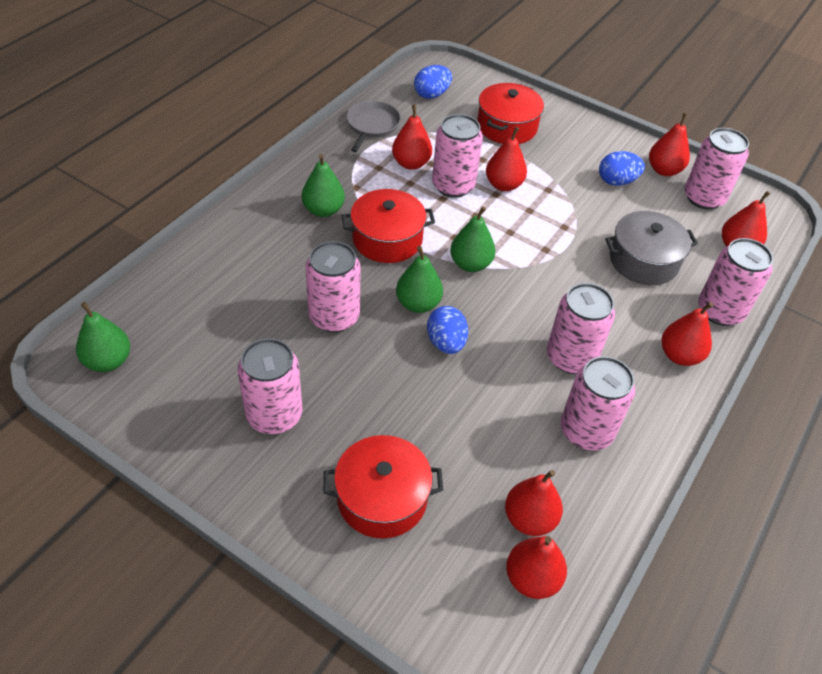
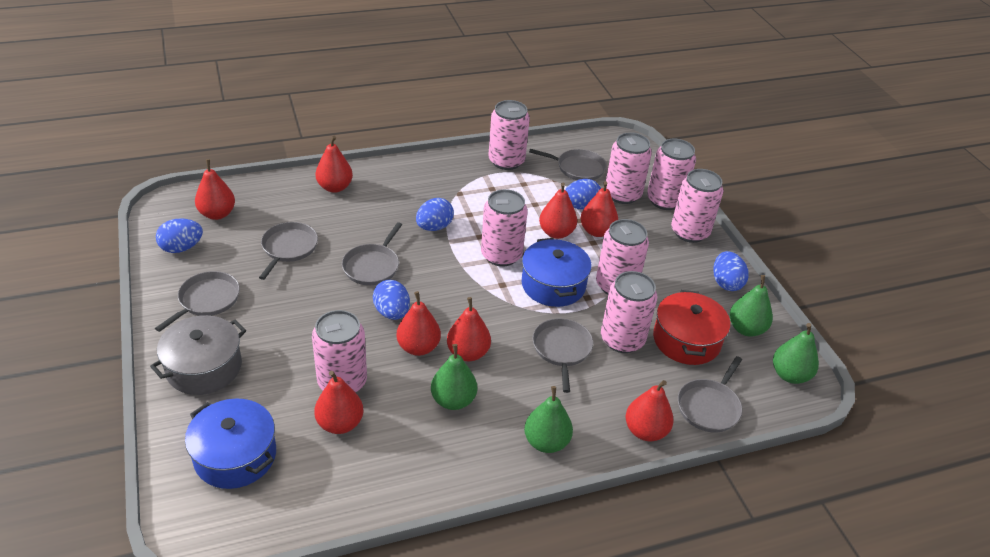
blue egg: 3 -> 5
blue pot: 0 -> 2
grey pan: 1 -> 6
pink can: 7 -> 8
red pear: 7 -> 8
red pot: 3 -> 1

